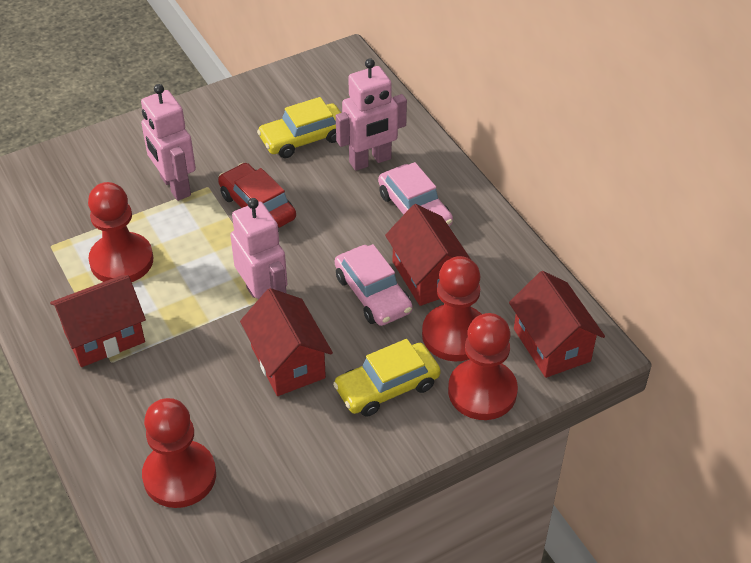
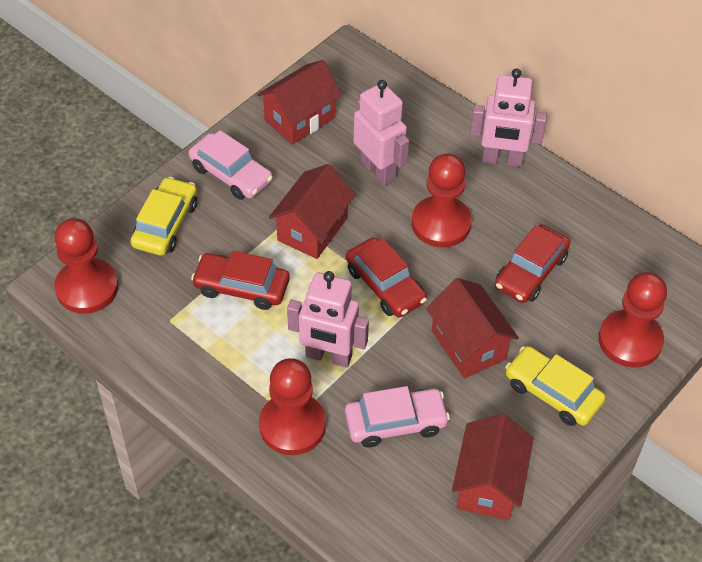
red car: 1 -> 3

